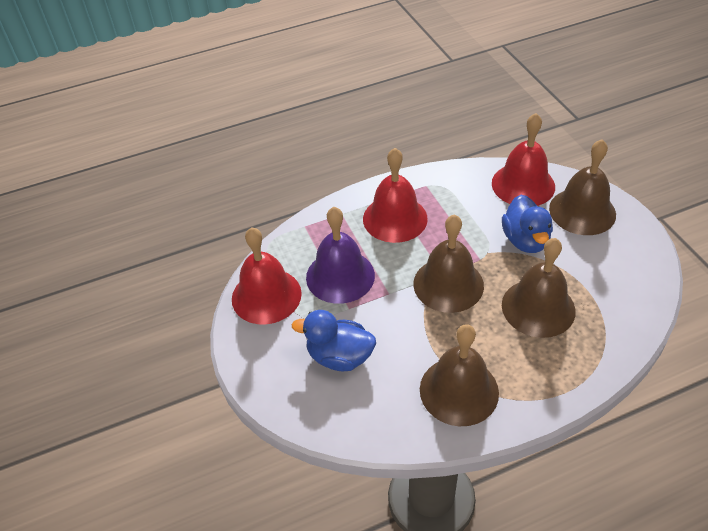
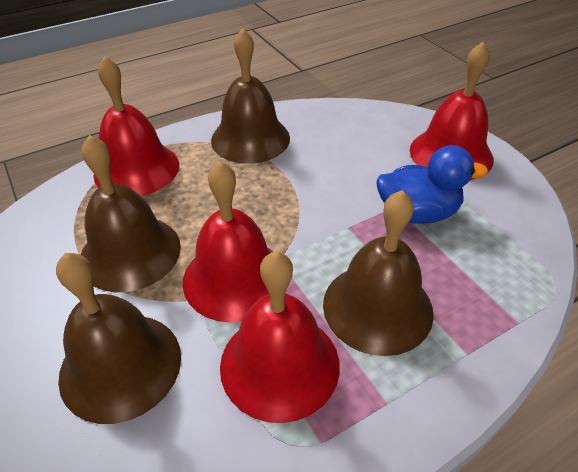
blue duck: 2 -> 1
purple bell: 1 -> 0
red bell: 3 -> 4

